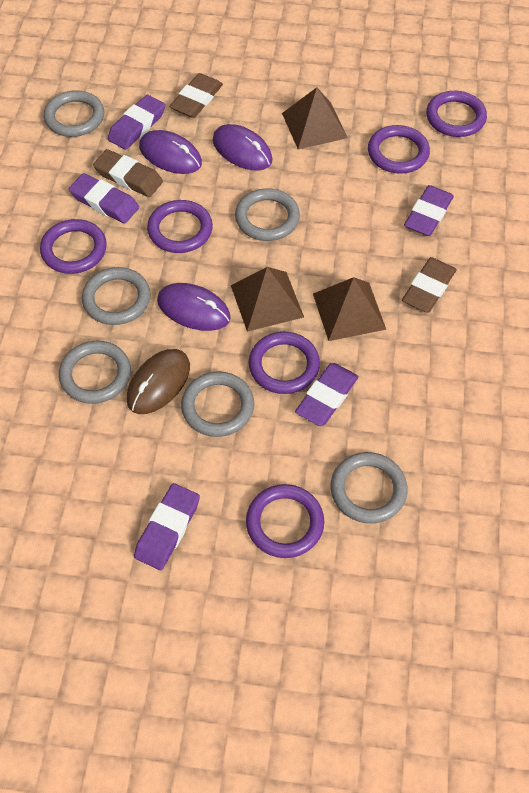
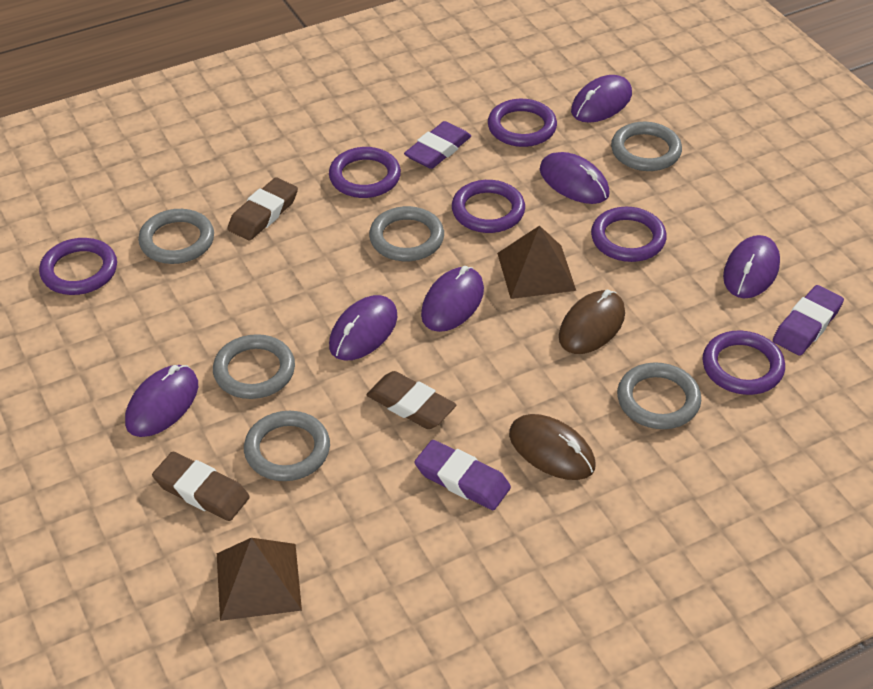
brown mouse: 1 -> 2
brown pyramid: 3 -> 2
purple eraser: 5 -> 3
purple mouse: 3 -> 6

